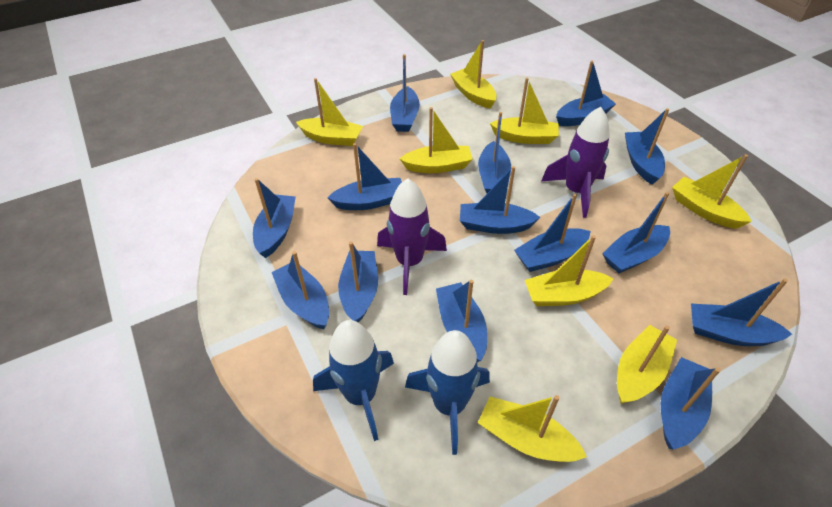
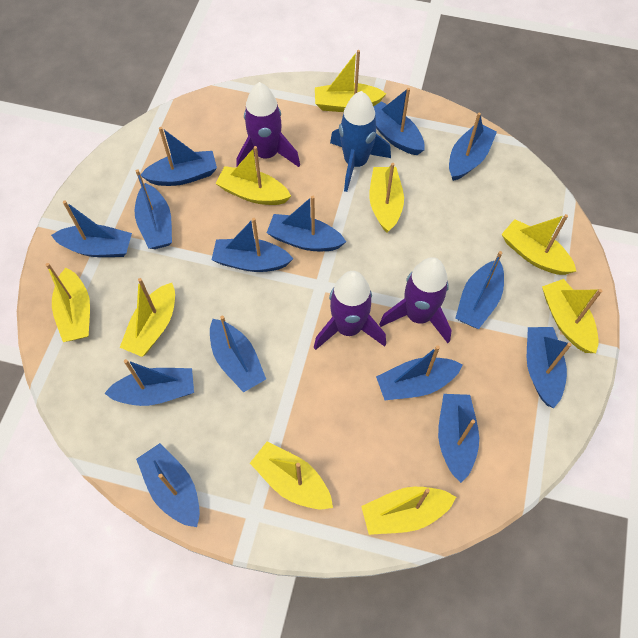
blue rocket: 2 -> 1
purple rocket: 2 -> 3
yellow boat: 8 -> 9

